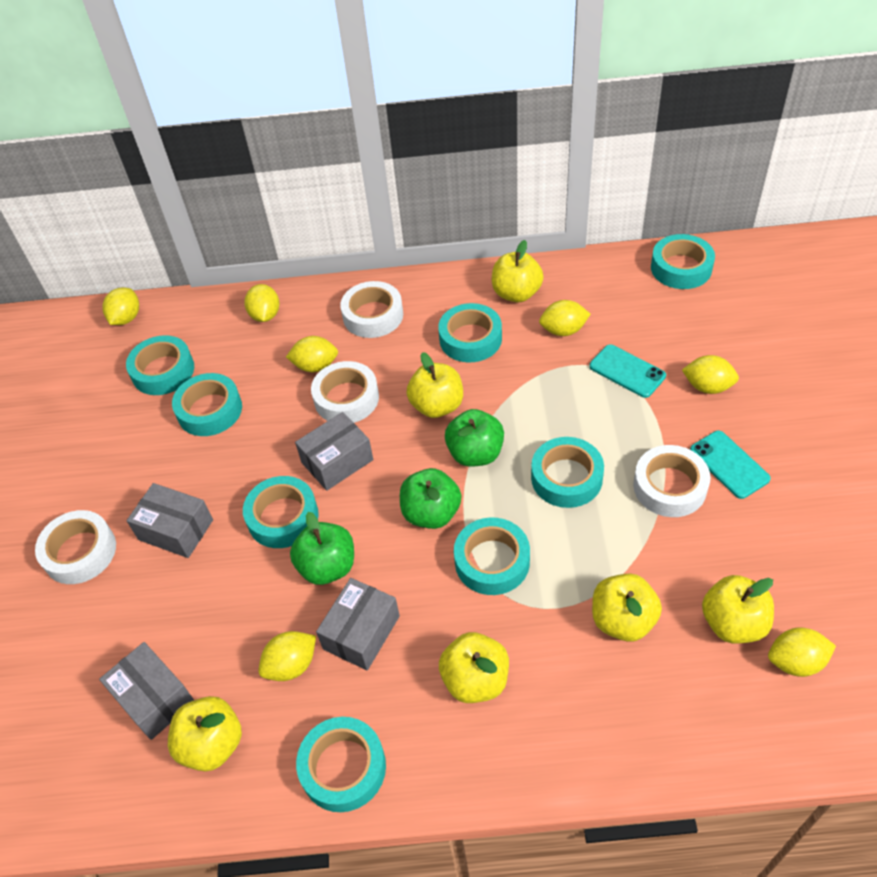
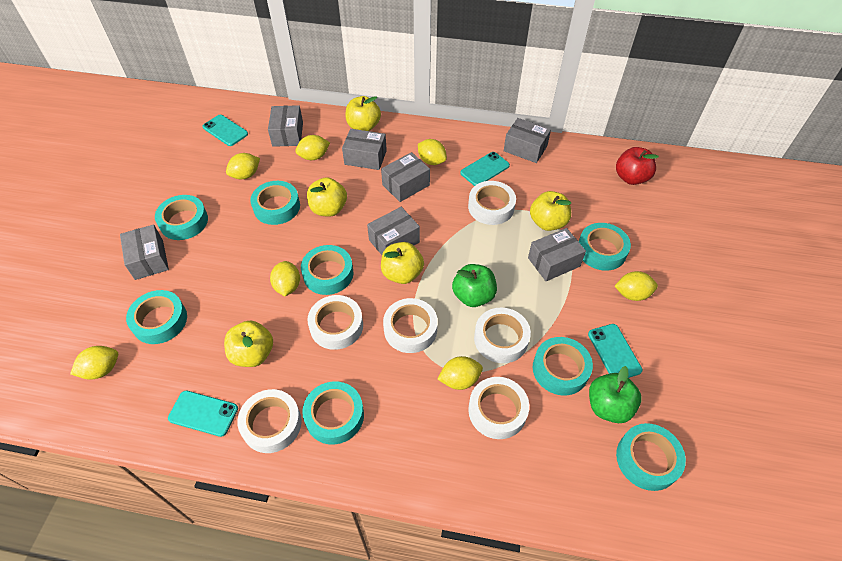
green apple: 3 -> 2
grey box: 4 -> 7
red apple: 0 -> 1
turquoise phone: 2 -> 4
white tape: 4 -> 6
yellow apple: 6 -> 5

